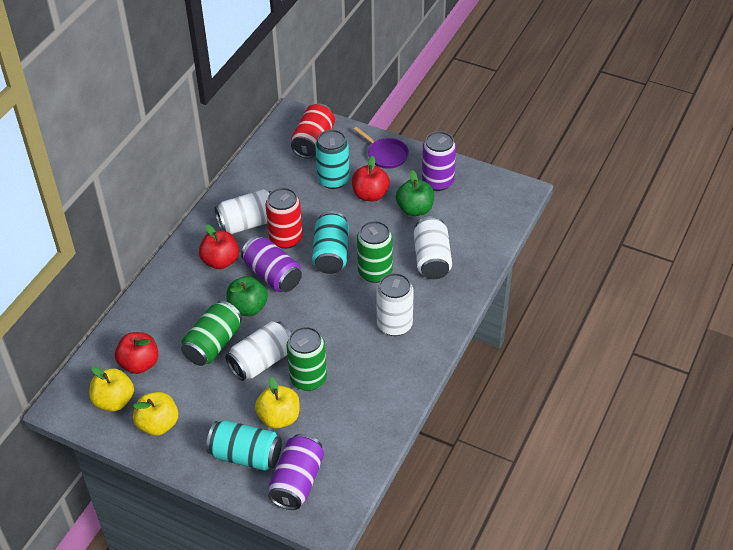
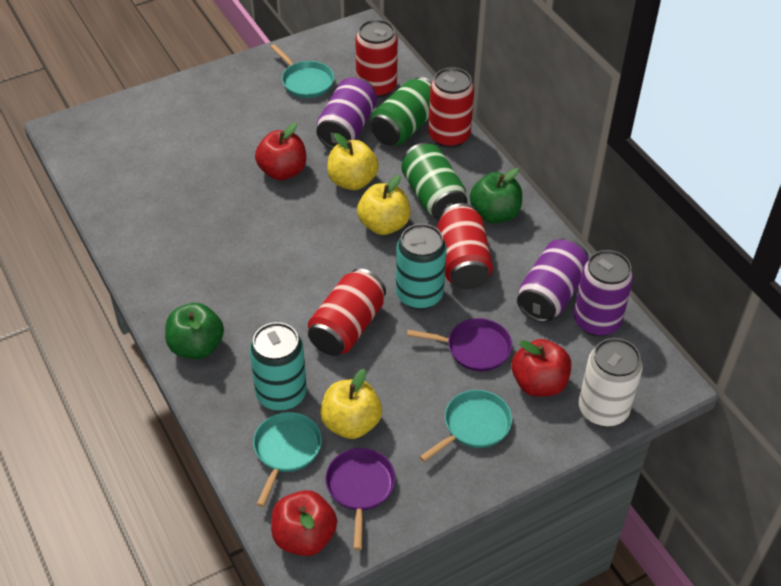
green can: 3 -> 2
purple pan: 1 -> 2
red can: 2 -> 4
turquoise can: 3 -> 2
turquoise pan: 0 -> 3
white can: 4 -> 1

